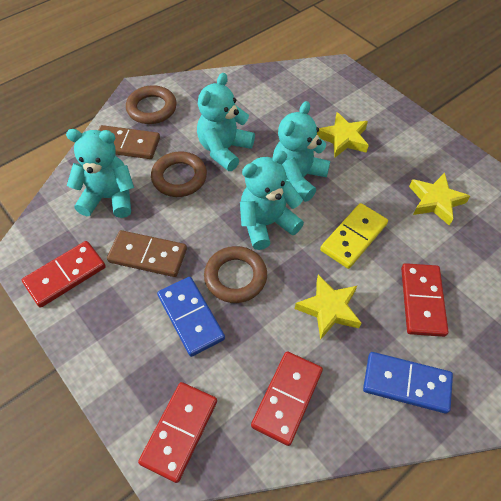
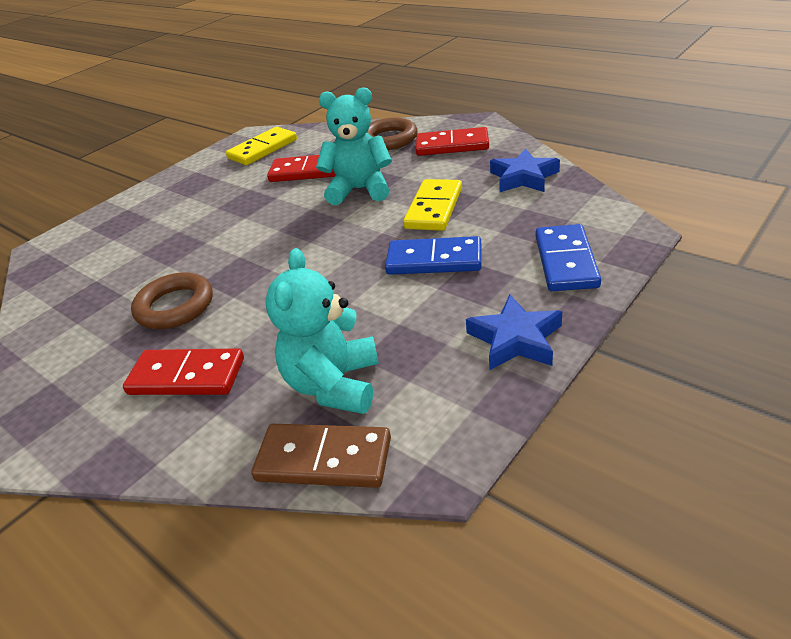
blue star: 0 -> 2
brown domino: 2 -> 1
brown ring: 3 -> 2
red domino: 4 -> 3
turquoise teddy bear: 4 -> 2
yellow domino: 1 -> 2
yellow star: 3 -> 0

